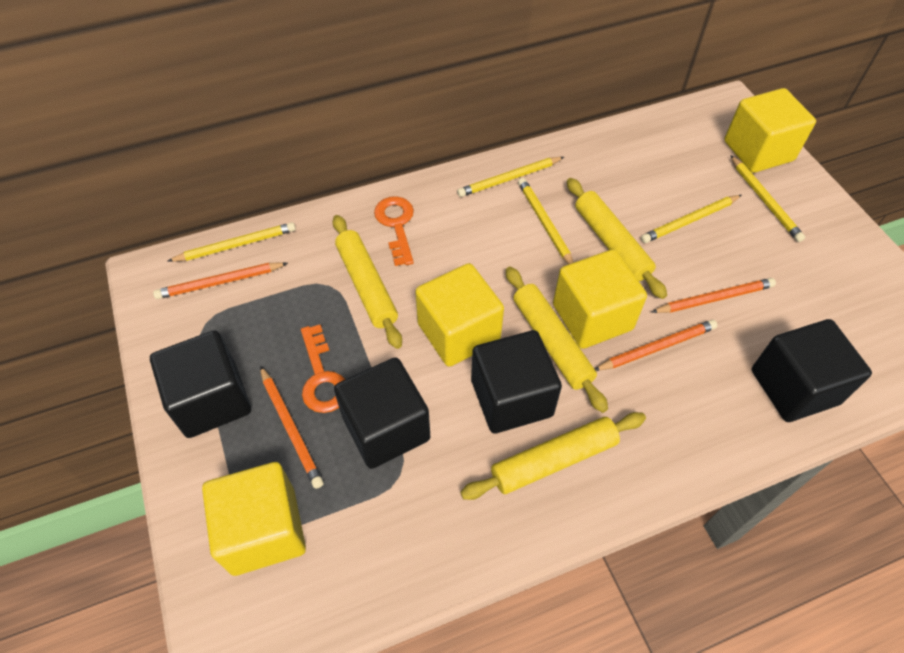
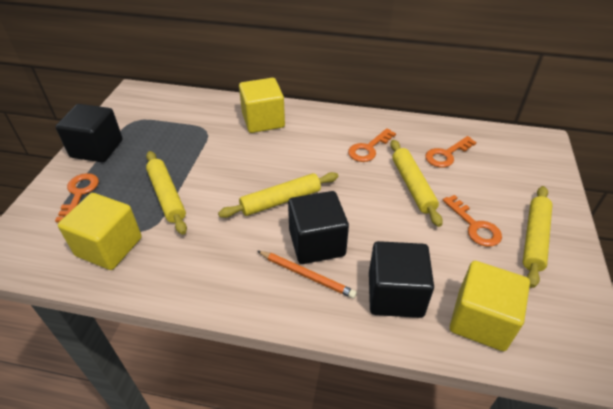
black cube: 4 -> 3
orange key: 2 -> 4
orange pencil: 4 -> 1
yellow cube: 4 -> 3
yellow pencil: 5 -> 0

